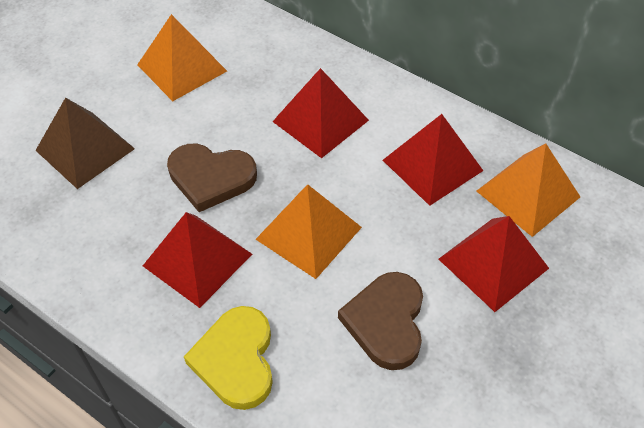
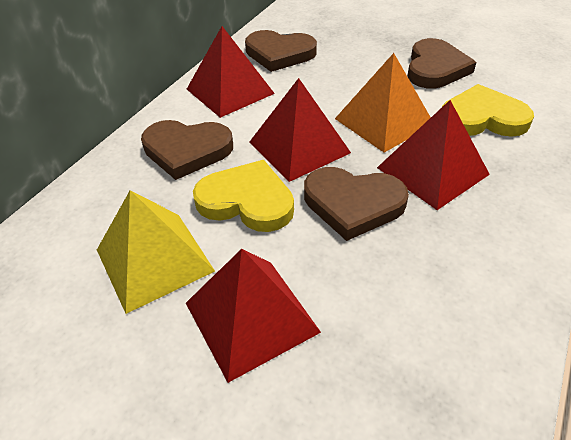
brown heart: 2 -> 4
brown pyramid: 1 -> 0
orange pyramid: 3 -> 1
yellow heart: 1 -> 2
yellow pyramid: 0 -> 1

